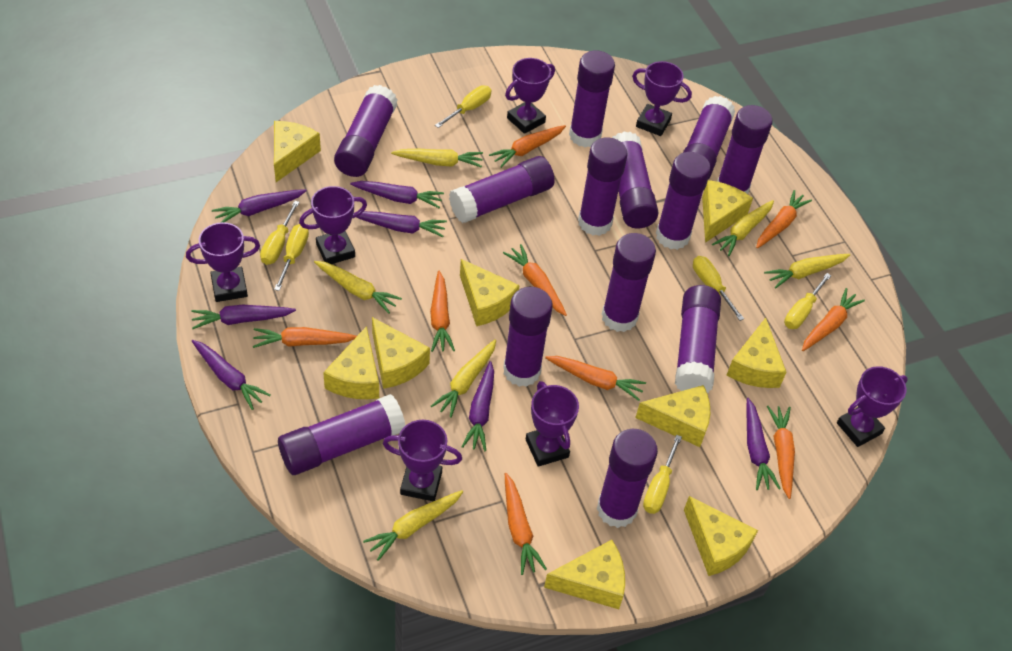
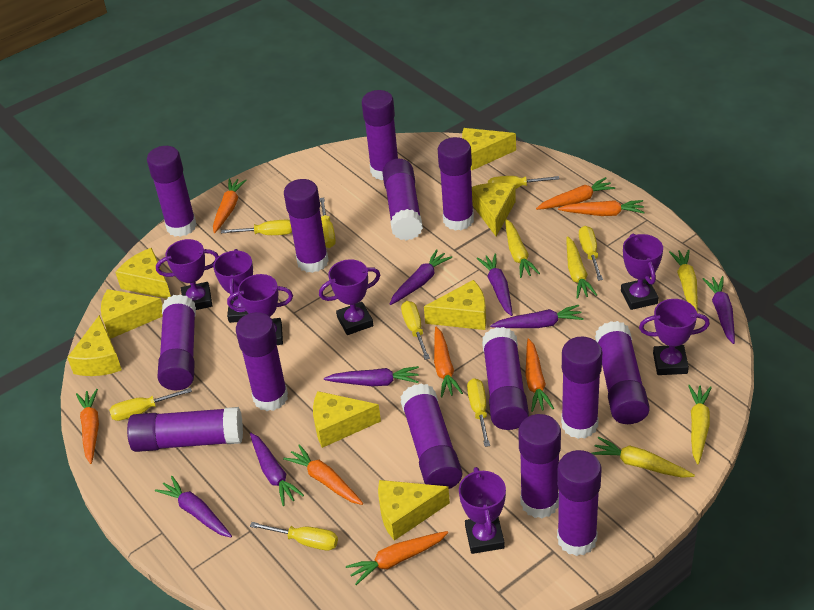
orange carrot: 9 -> 8
purple glue stick: 13 -> 14
yellow carrot: 6 -> 5
yellow cheese: 9 -> 8
yellow screwdriver: 6 -> 8

